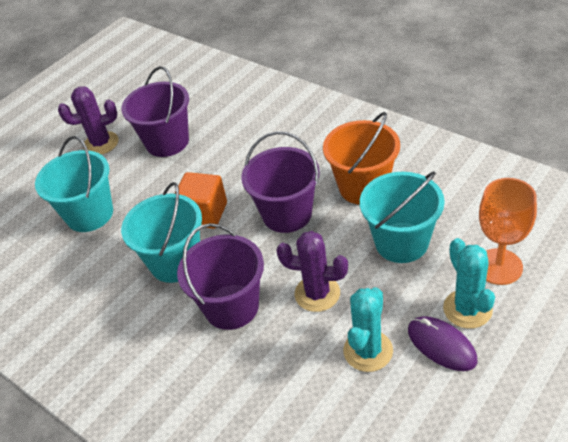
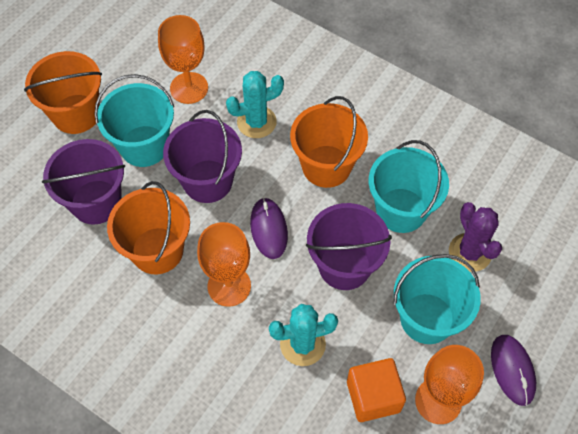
orange bucket: 1 -> 3
orange goblet: 1 -> 3
purple cactus: 2 -> 1
purple mouse: 1 -> 2

